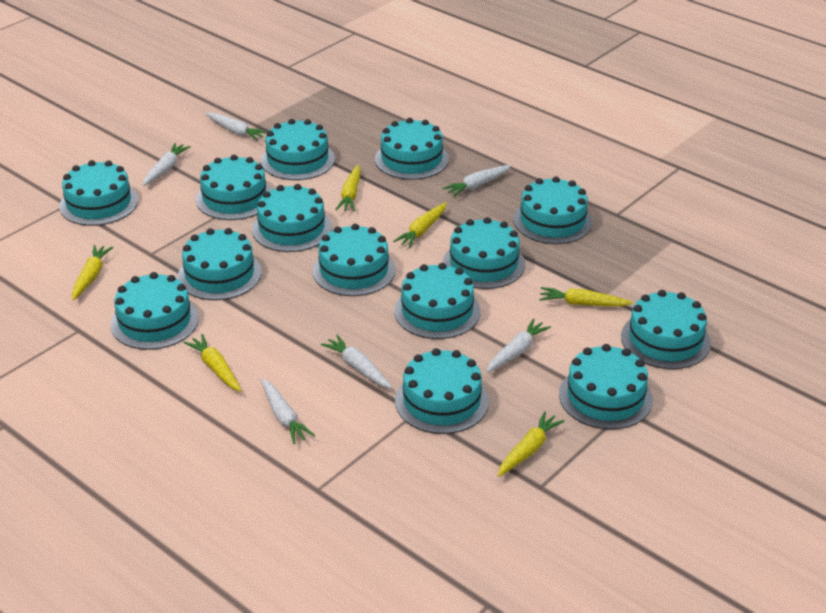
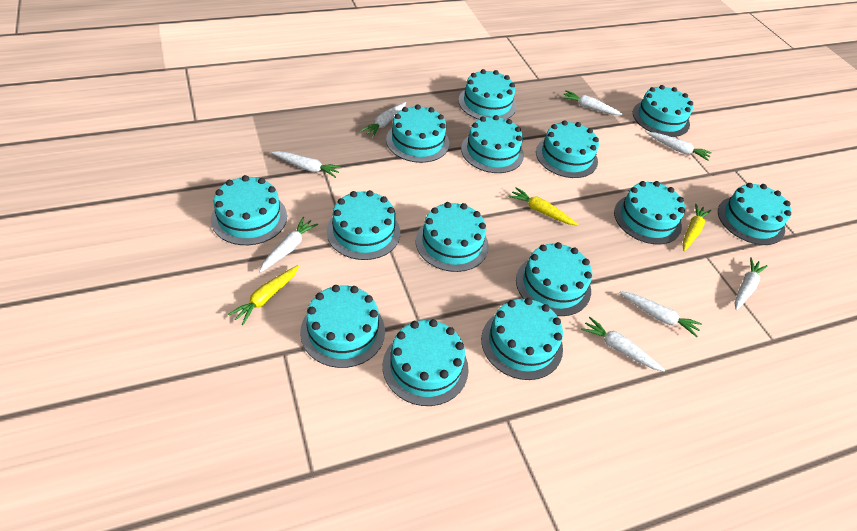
white carrot: 6 -> 8
yellow carrot: 6 -> 3

